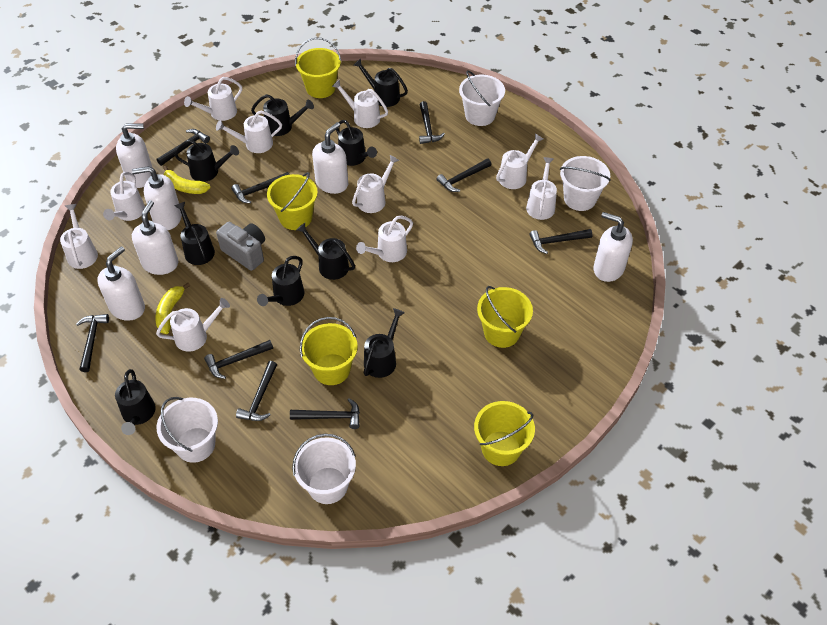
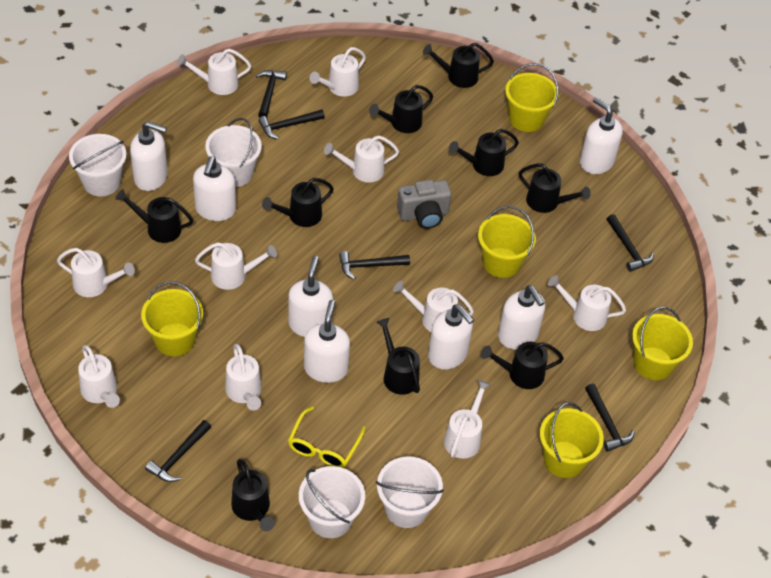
black hammer: 9 -> 6
white soap dispenser: 6 -> 7
yellow banana: 2 -> 0
yellow glasses: 0 -> 1

